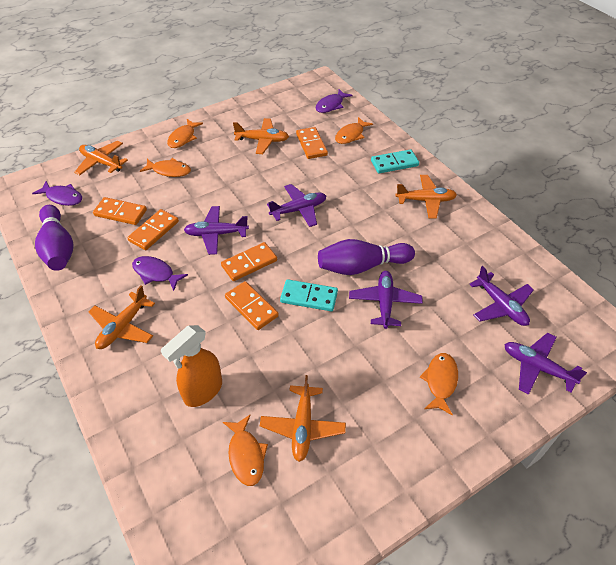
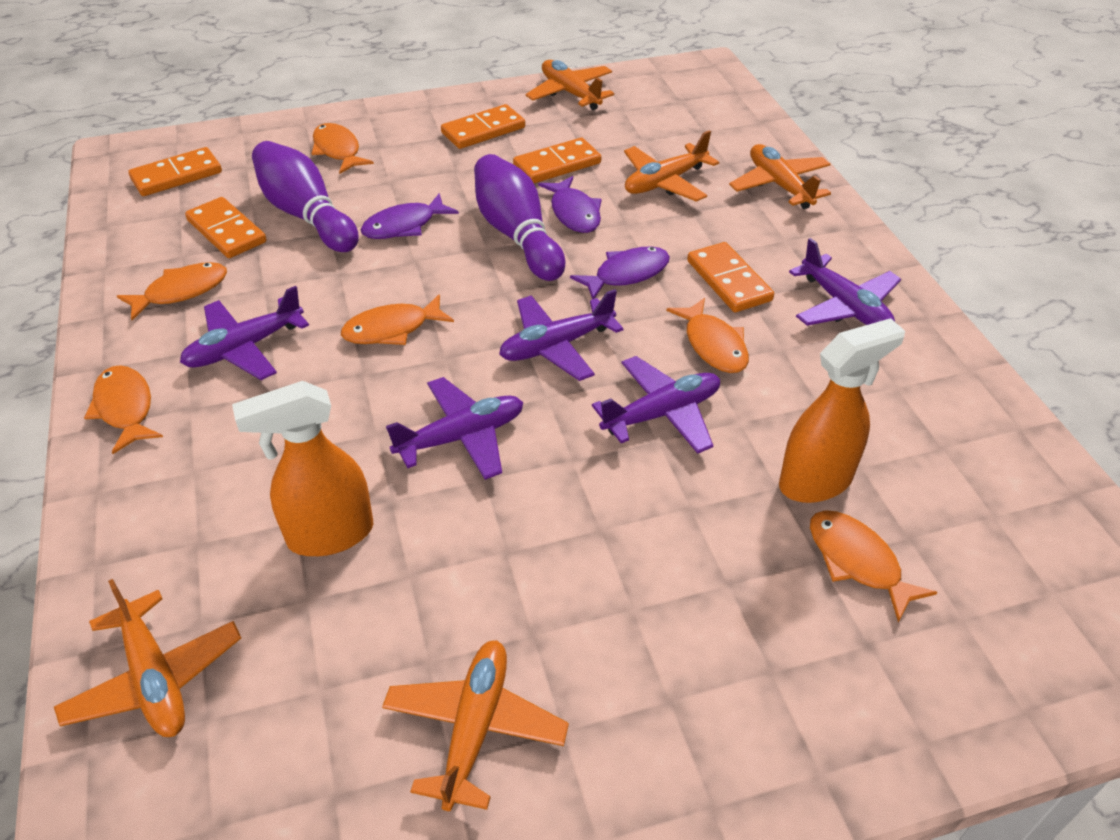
orange fish: 5 -> 6
orange spray bottle: 1 -> 2
turquoise domino: 2 -> 0

